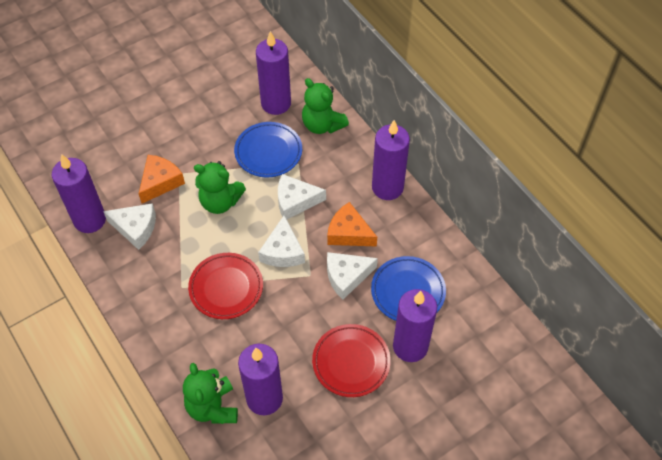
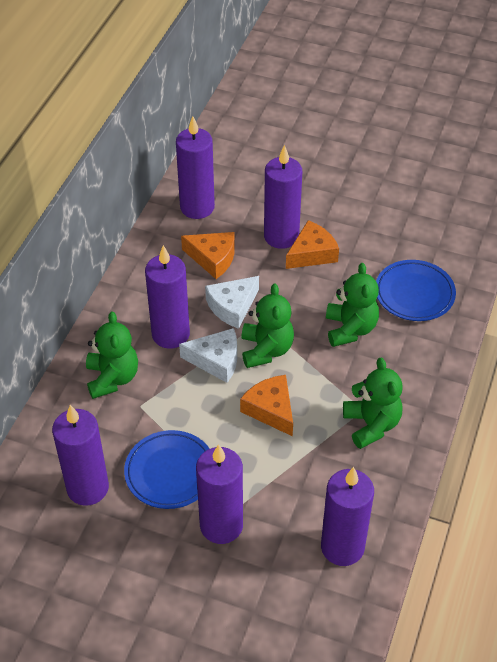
green teddy bear: 3 -> 4
orange cheese: 2 -> 3
purple candle: 5 -> 6
red plate: 2 -> 0
white cheese: 4 -> 2

